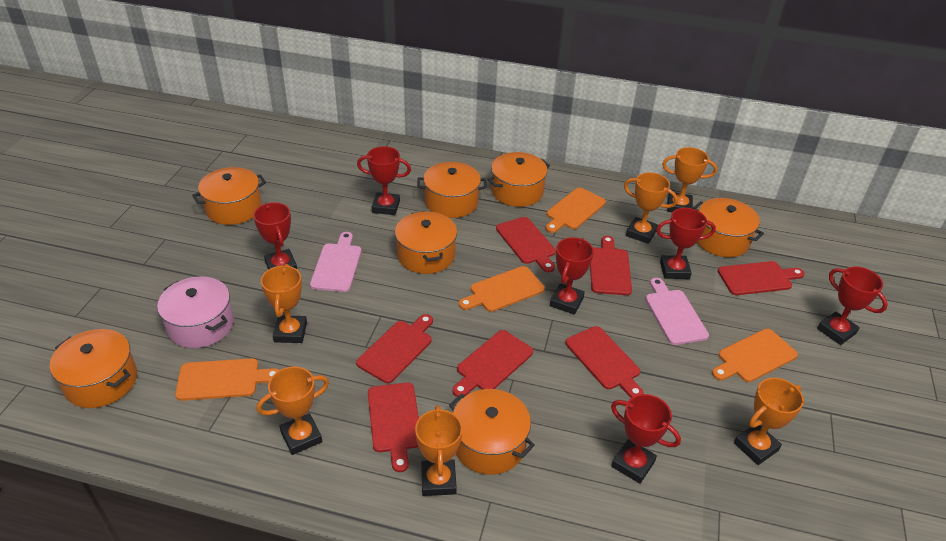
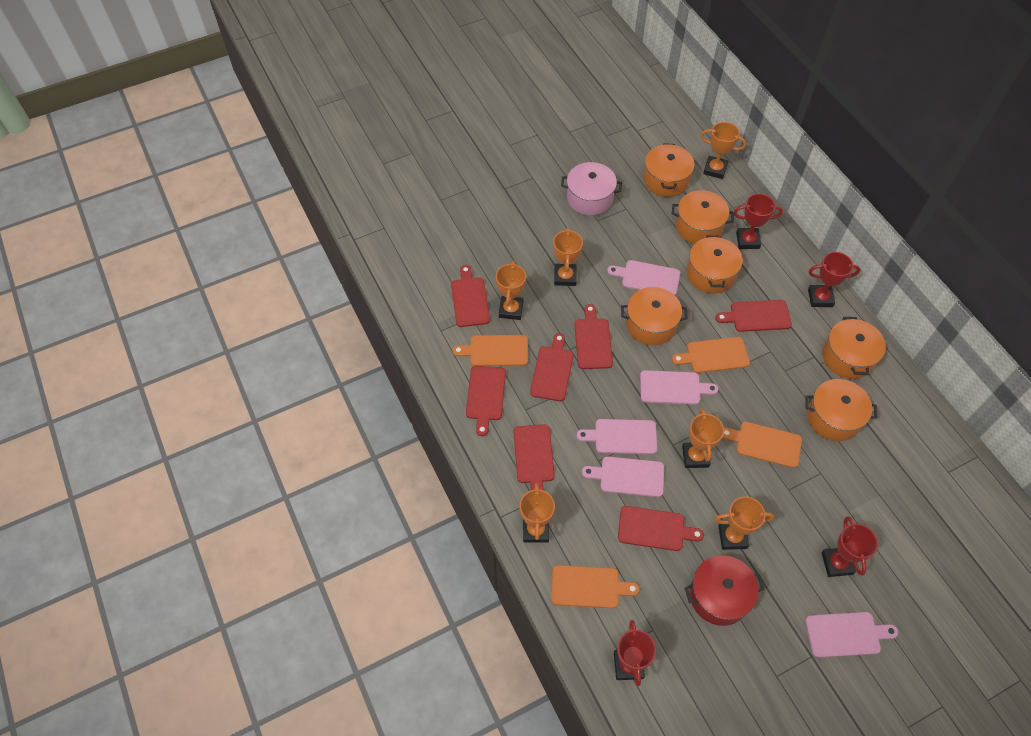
orange pot: 7 -> 6
pink cutting board: 2 -> 5
red pot: 0 -> 1
red trophy: 6 -> 4

